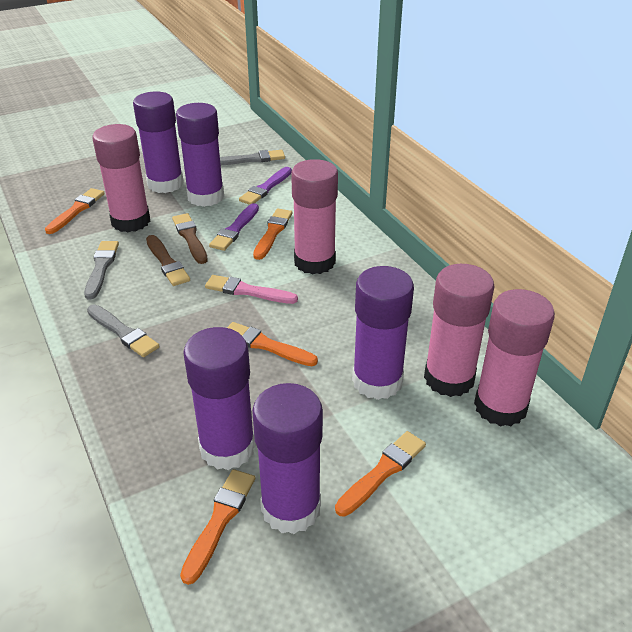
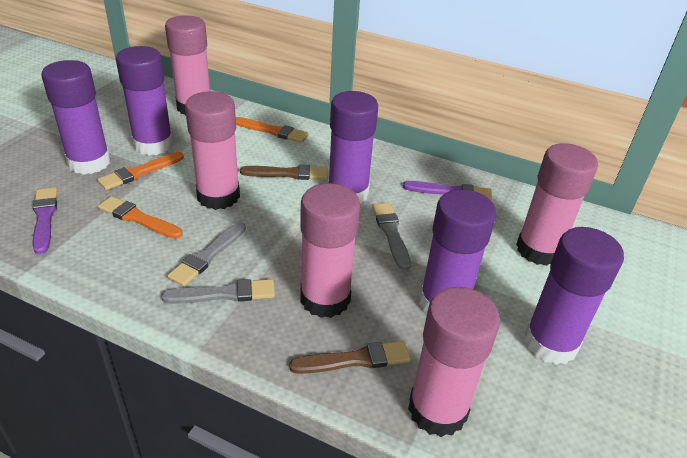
orange brush: 5 -> 3
pink brush: 1 -> 0
pink glue stick: 4 -> 5

